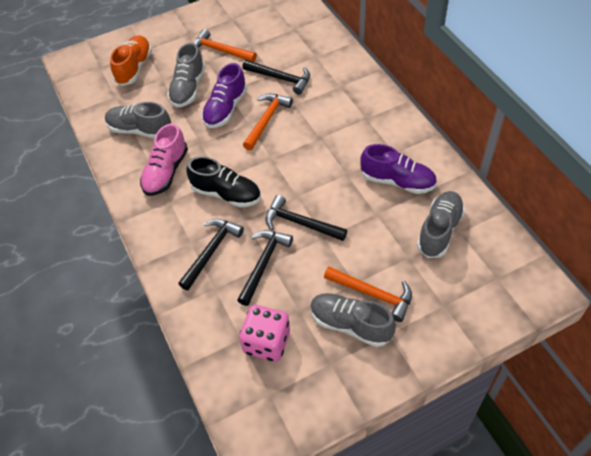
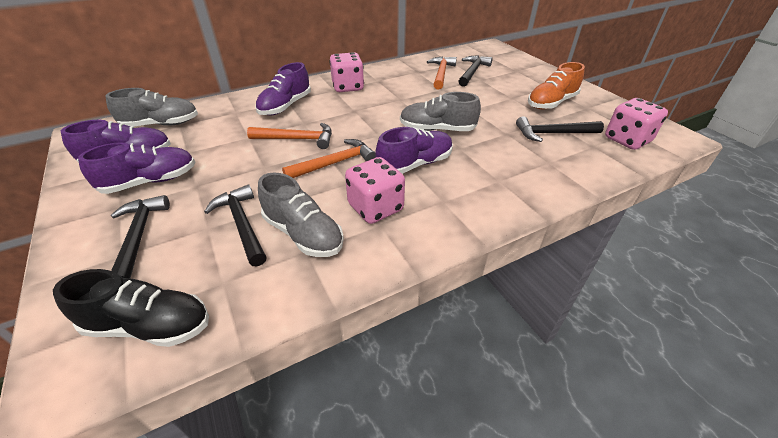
grey shoe: 4 -> 3
pink dice: 1 -> 3
pink shoe: 1 -> 0
purple shoe: 2 -> 4

